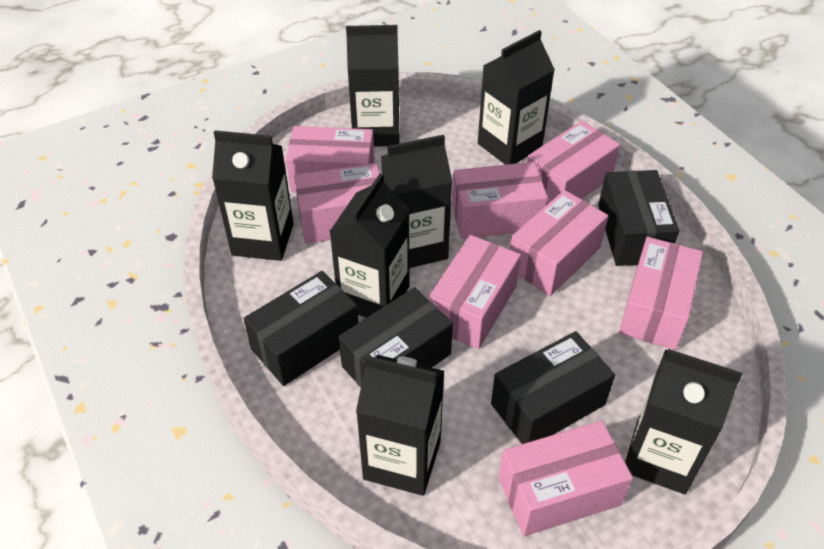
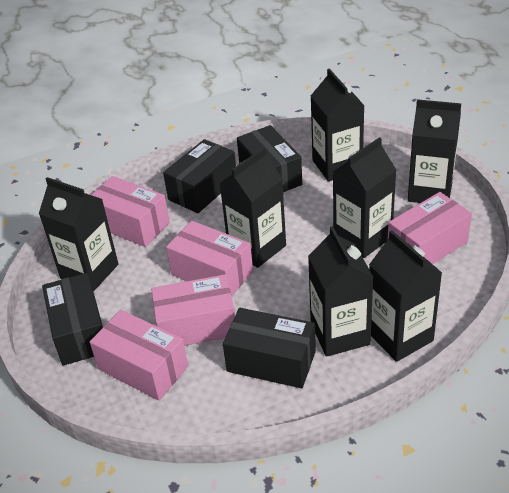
pink box: 8 -> 5

